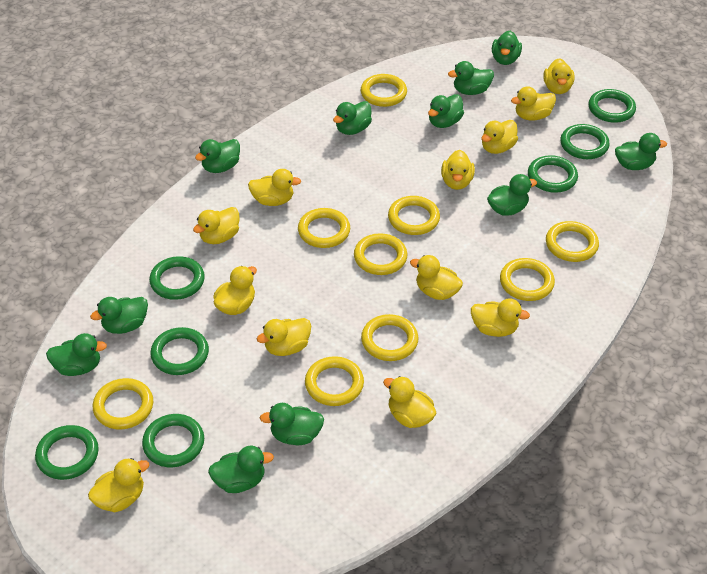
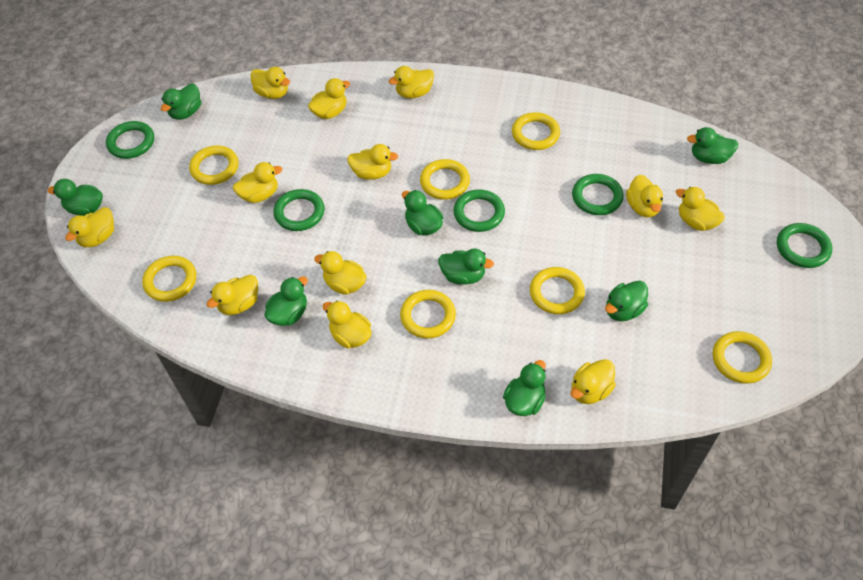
green duck: 11 -> 8
green ring: 7 -> 5
yellow ring: 9 -> 7

